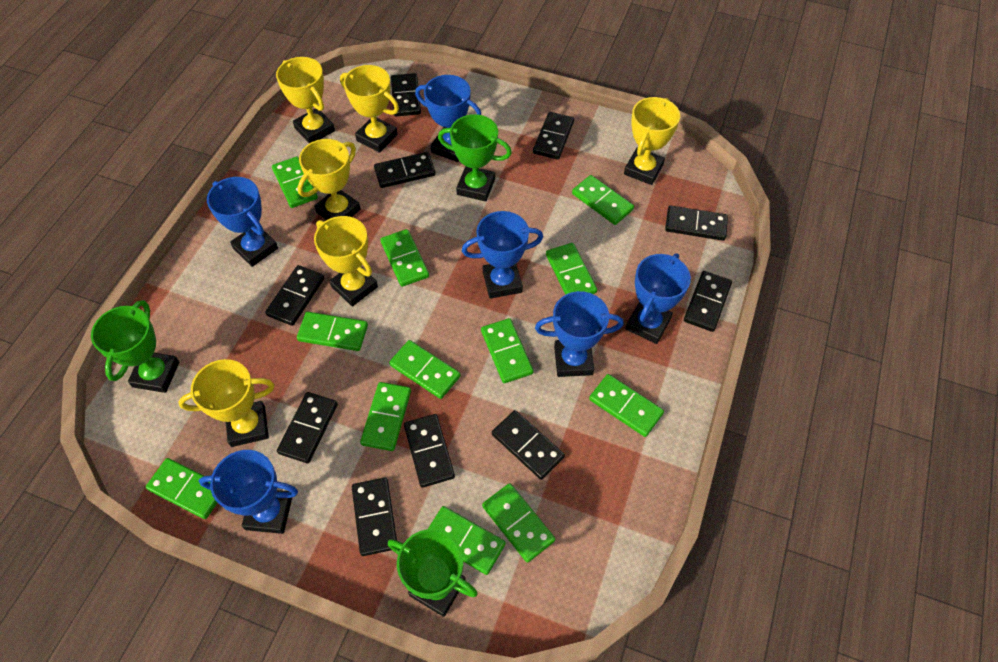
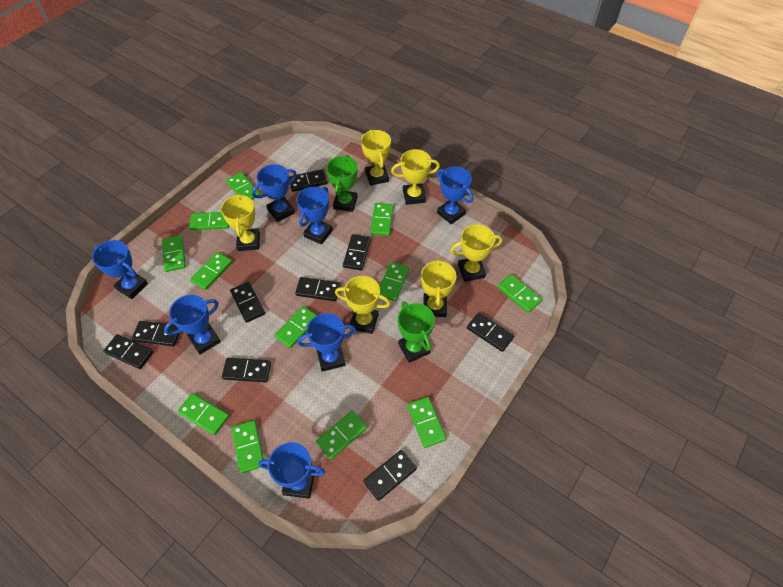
black domino: 10 -> 9
blue trophy: 6 -> 7
green trophy: 3 -> 2

